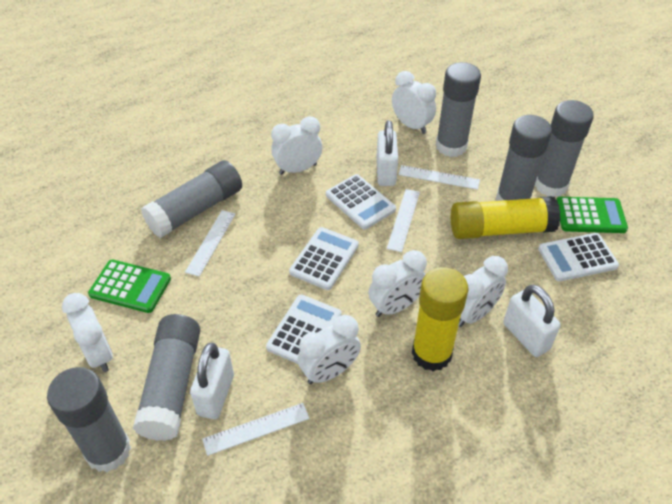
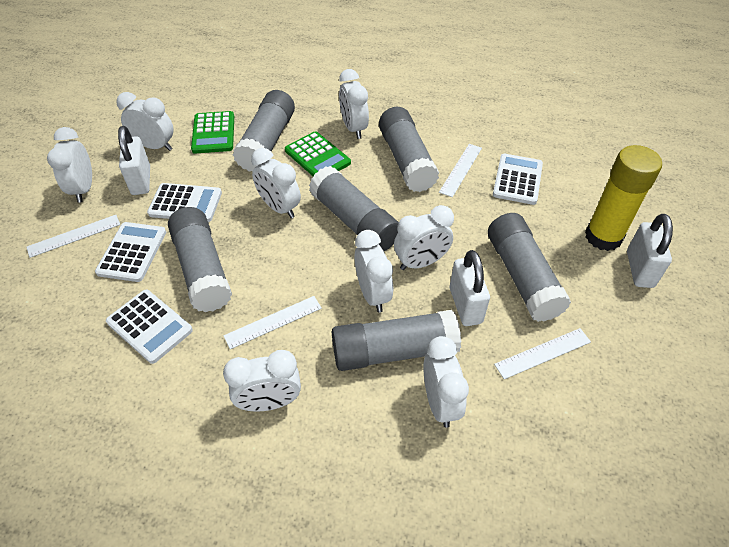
white clock: 6 -> 8
yellow glue stick: 2 -> 1

